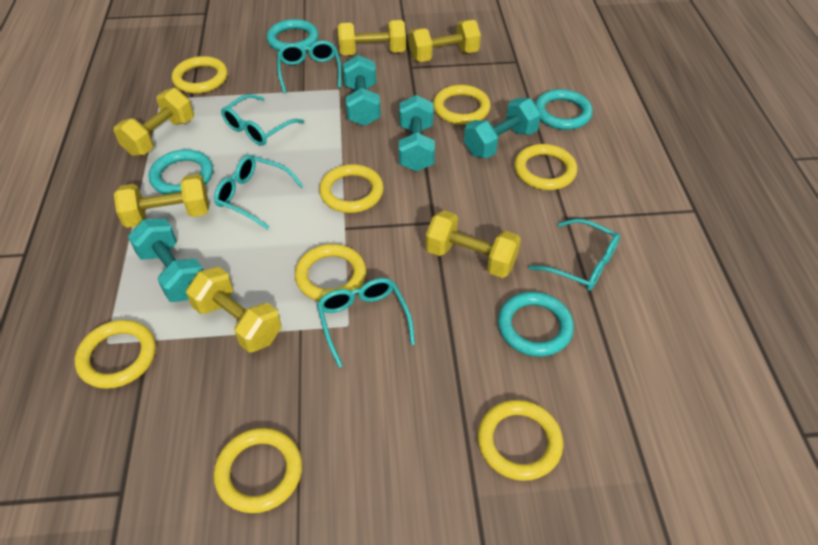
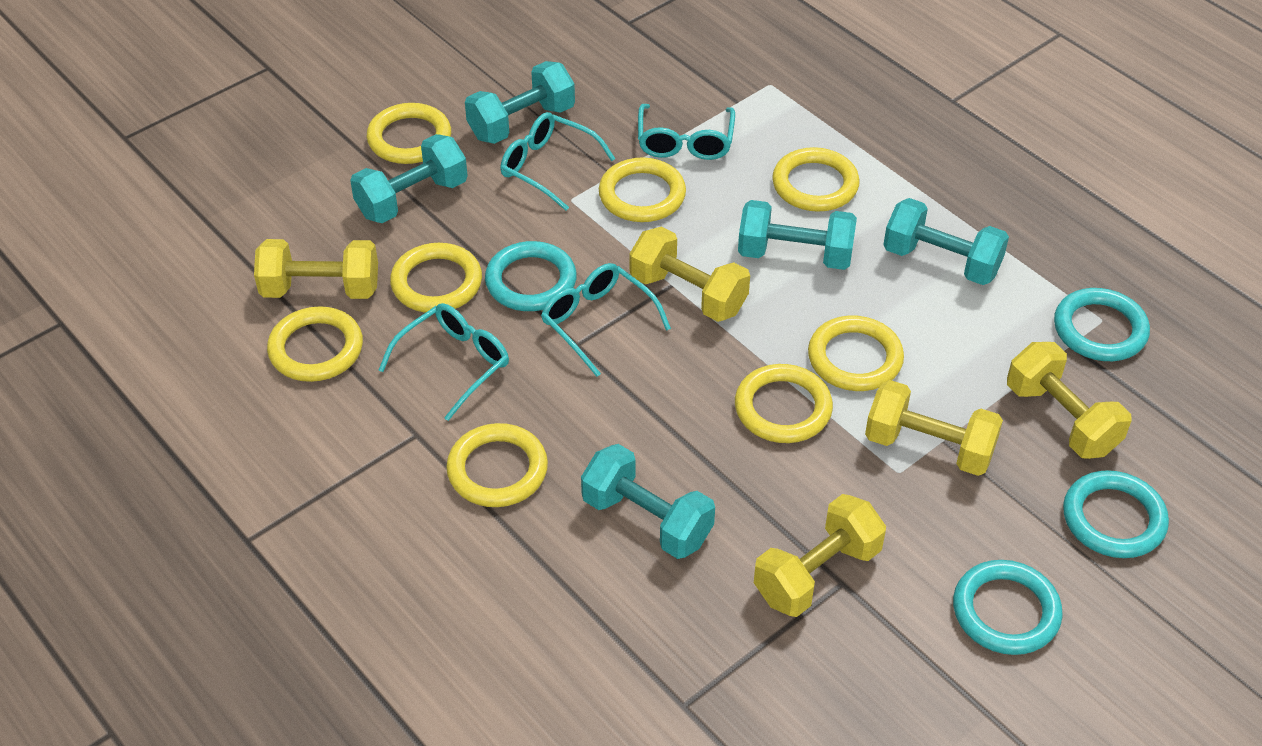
turquoise dumbbell: 4 -> 5
turquoise glasses: 5 -> 4
yellow dumbbell: 6 -> 5

